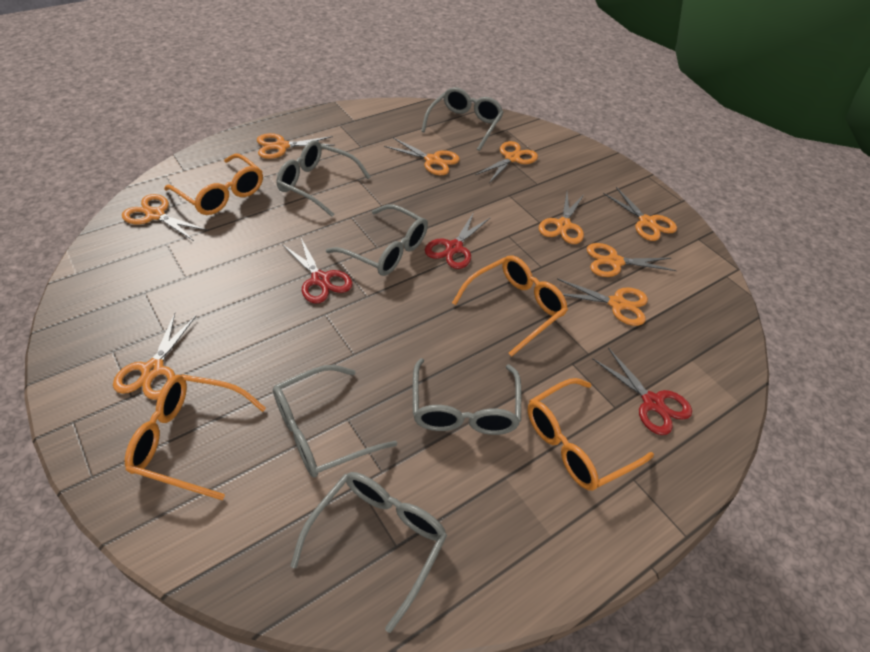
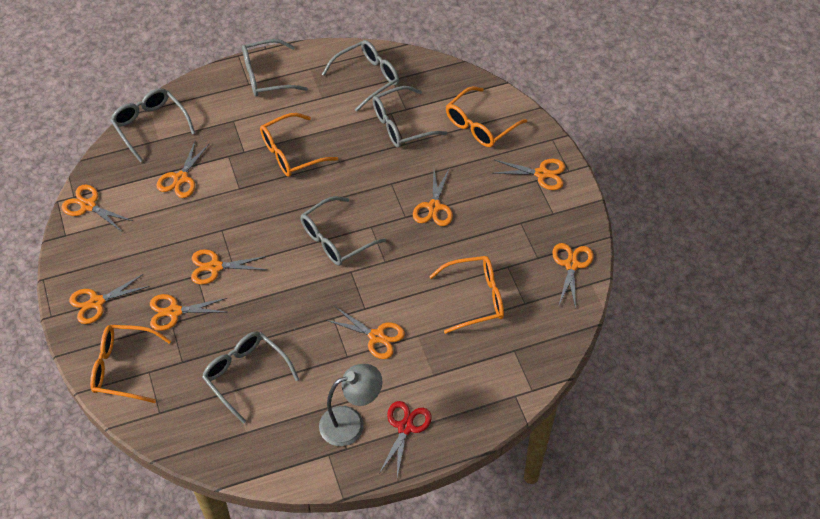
grey lamp: 0 -> 1
red scissors: 3 -> 1

